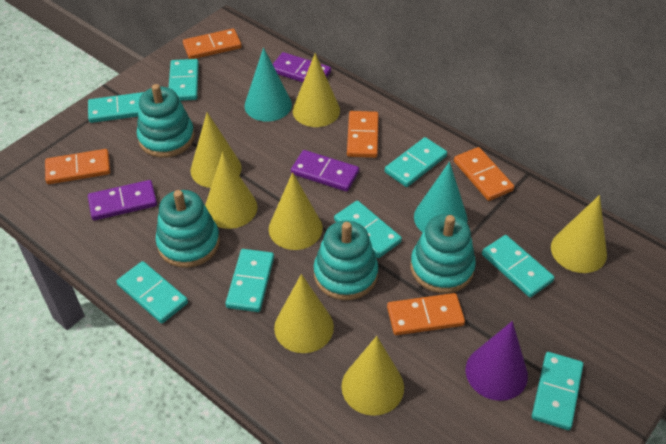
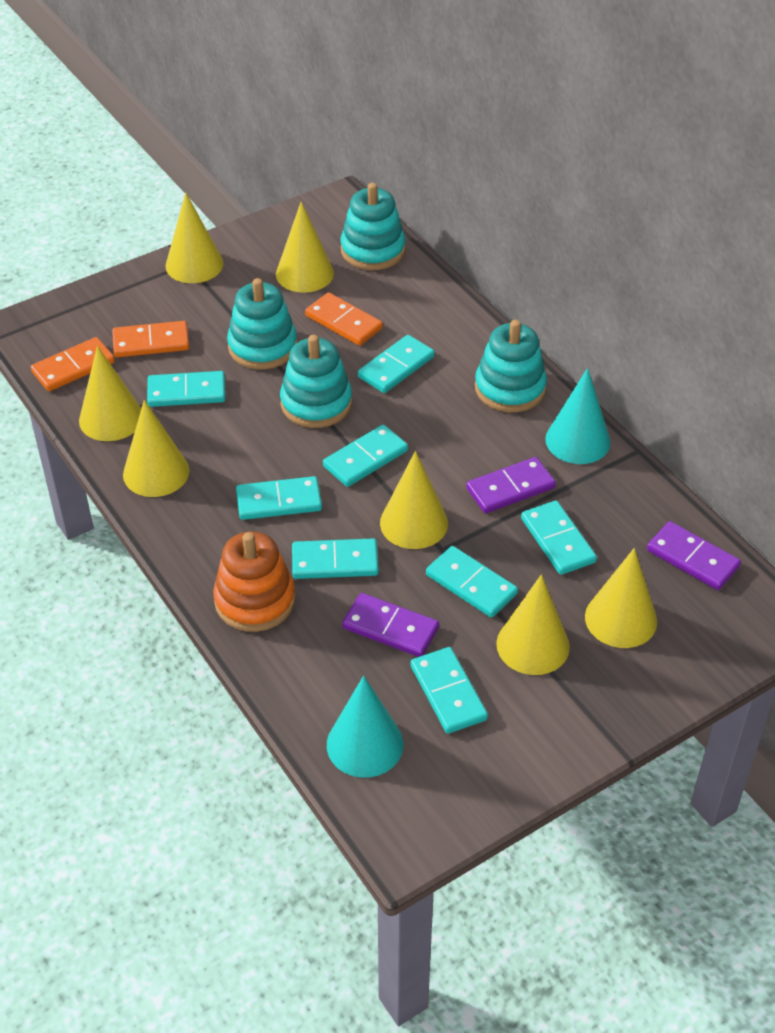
orange domino: 5 -> 3
orange stacking toy: 0 -> 1
purple cone: 1 -> 0

